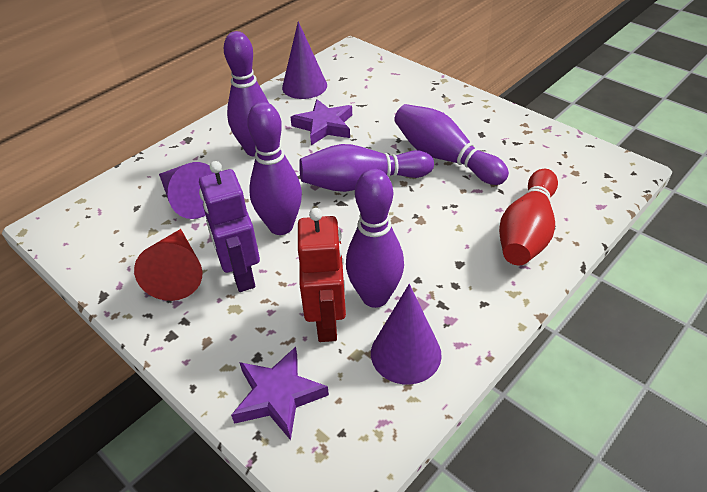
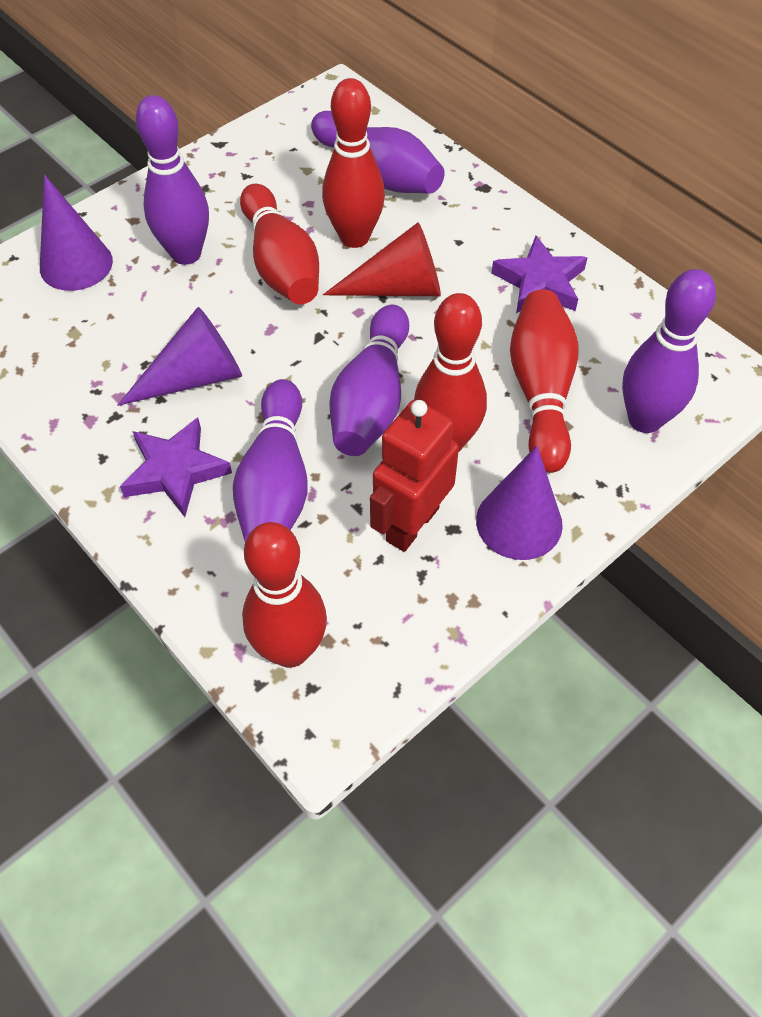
purple robot: 1 -> 0
red bowling pin: 1 -> 5

